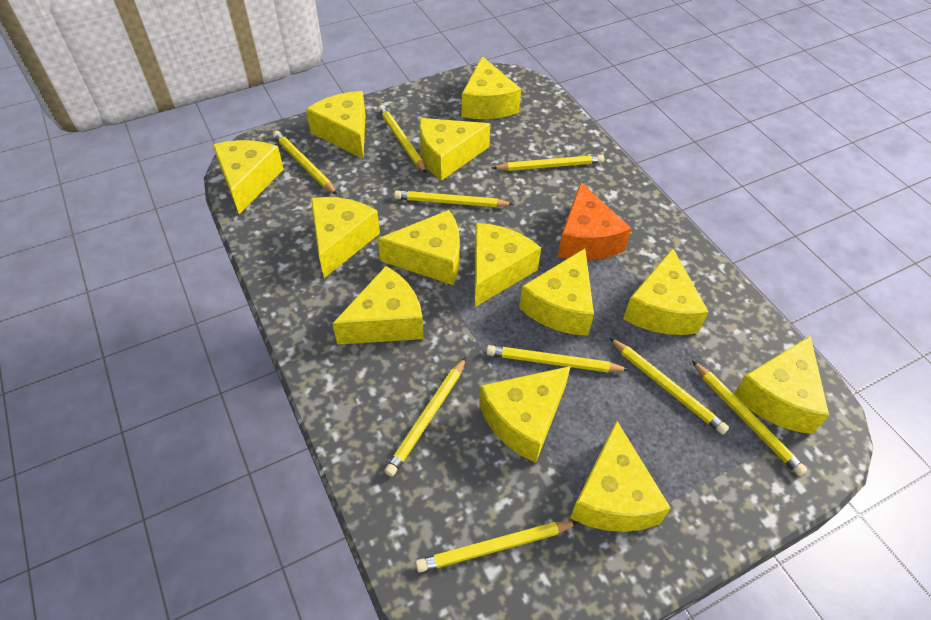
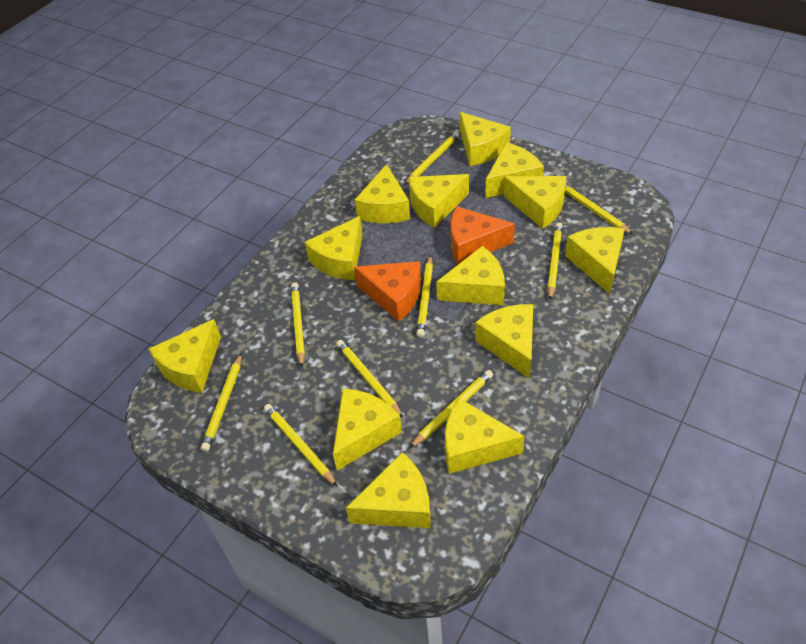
orange cheese: 1 -> 2

